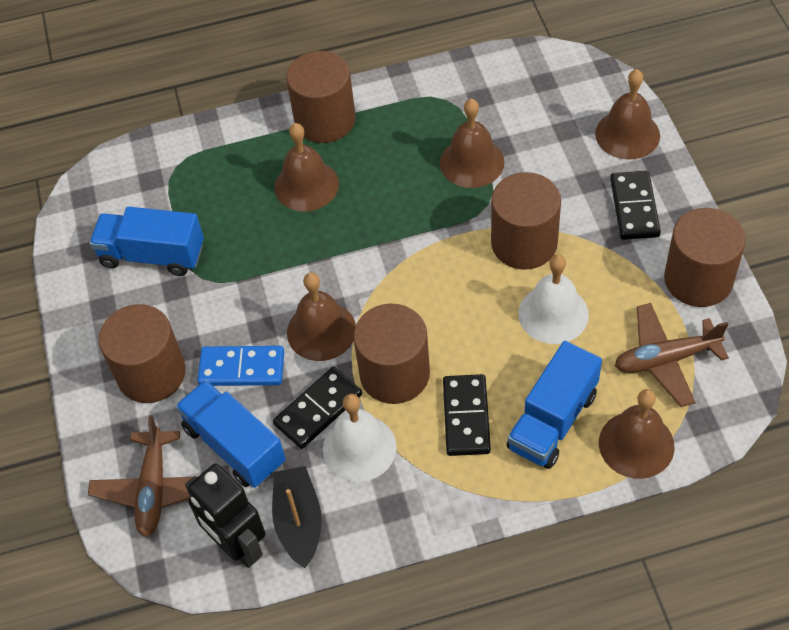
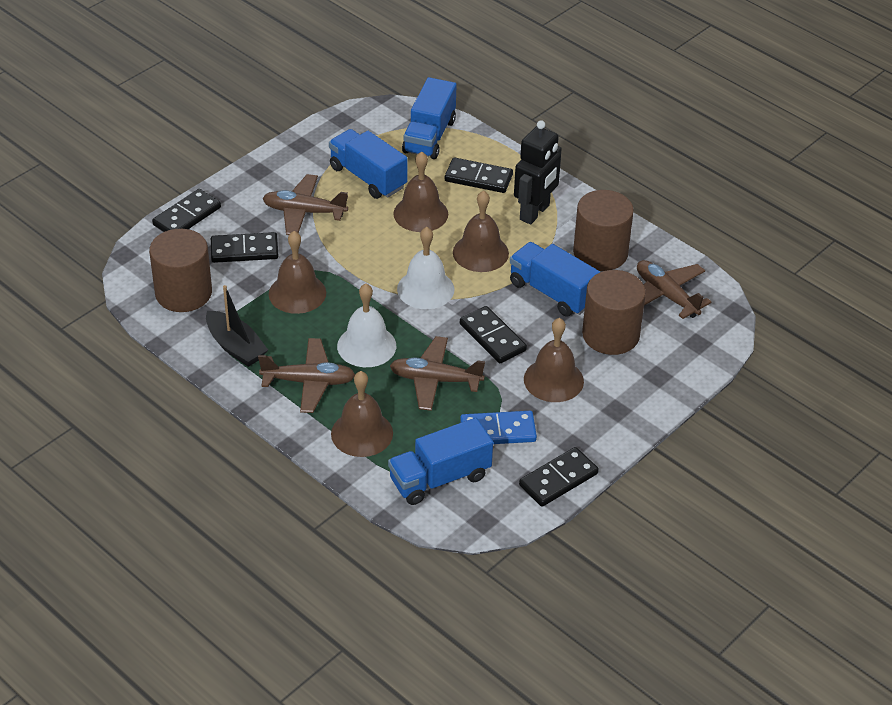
black domino: 3 -> 5
blue truck: 3 -> 4
brown cylinder: 5 -> 3
brown plane: 2 -> 4

